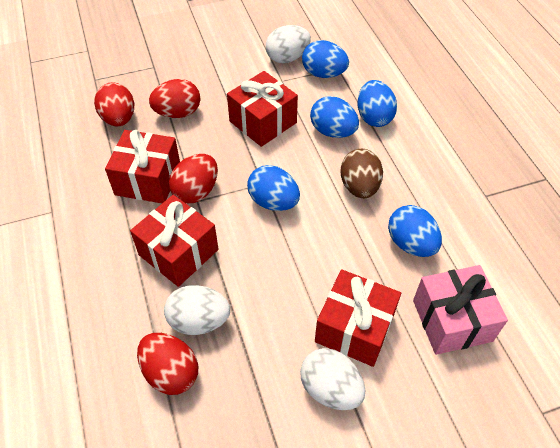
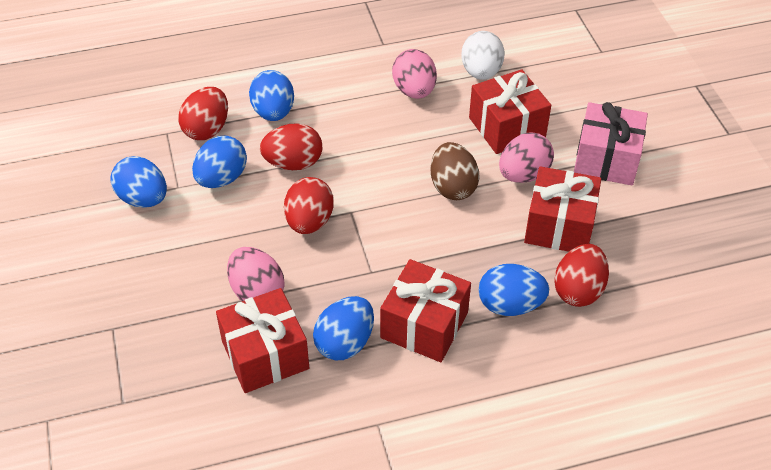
pink egg: 0 -> 3
white egg: 3 -> 1

